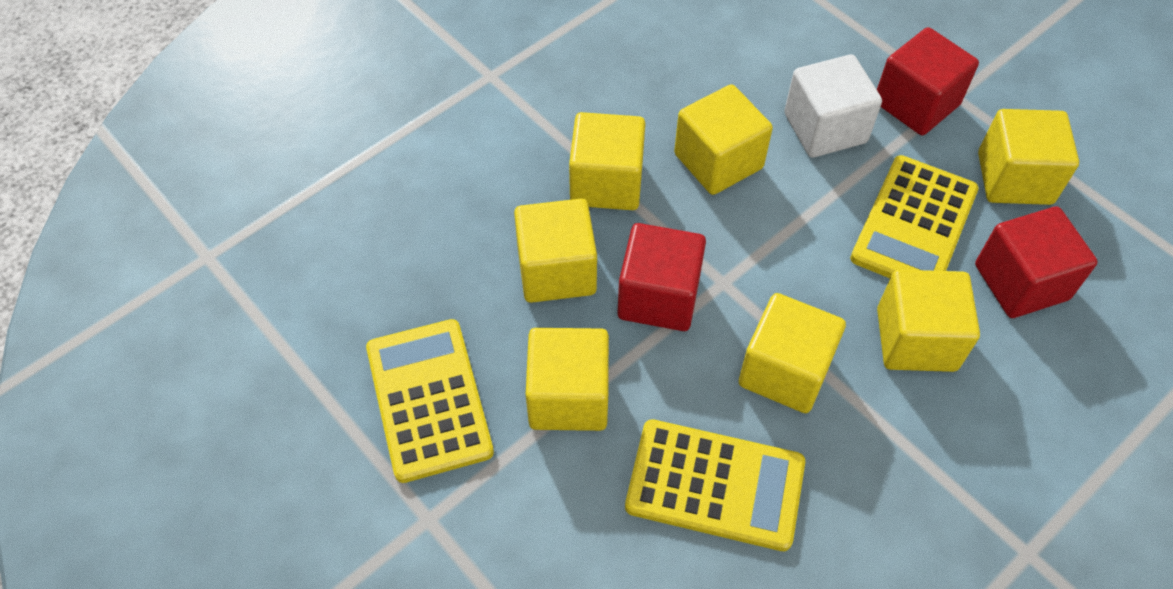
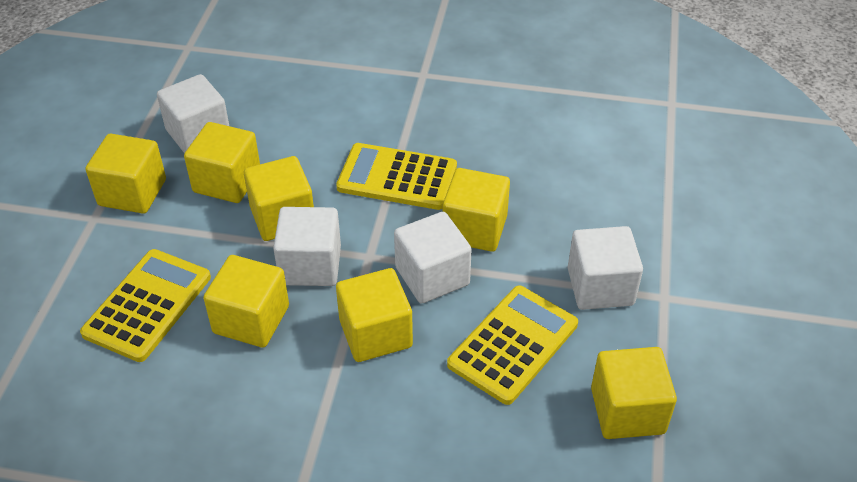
red cube: 3 -> 0
white cube: 1 -> 4

